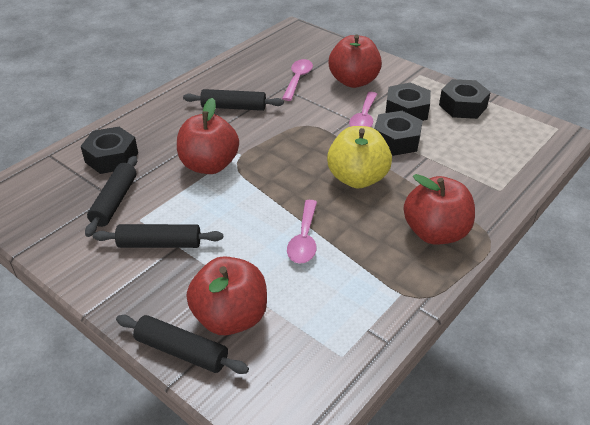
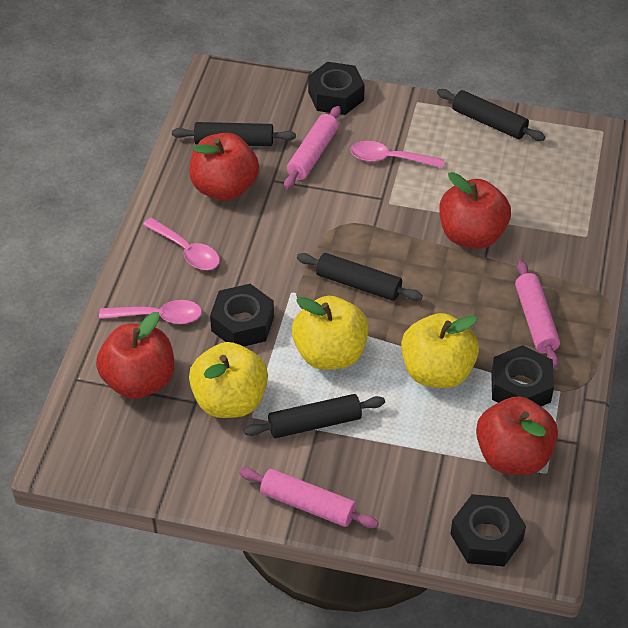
pink rolling pin: 0 -> 3
yellow apple: 1 -> 3

